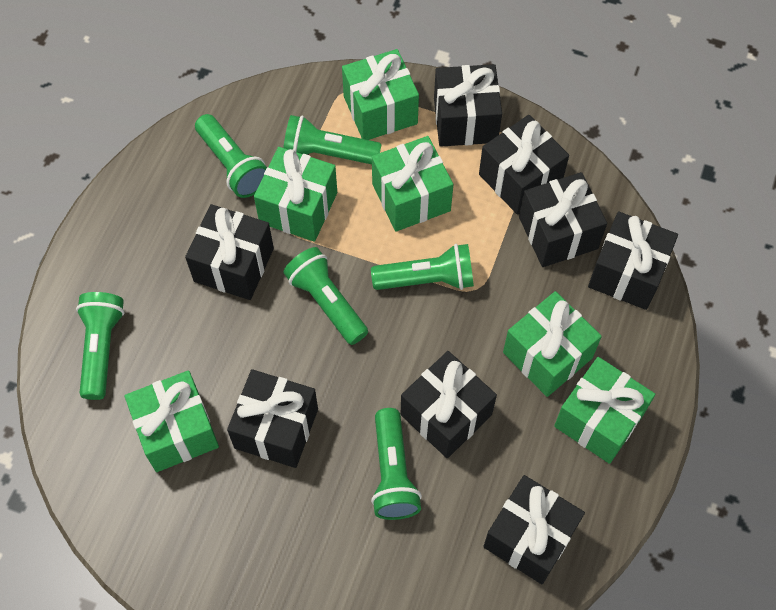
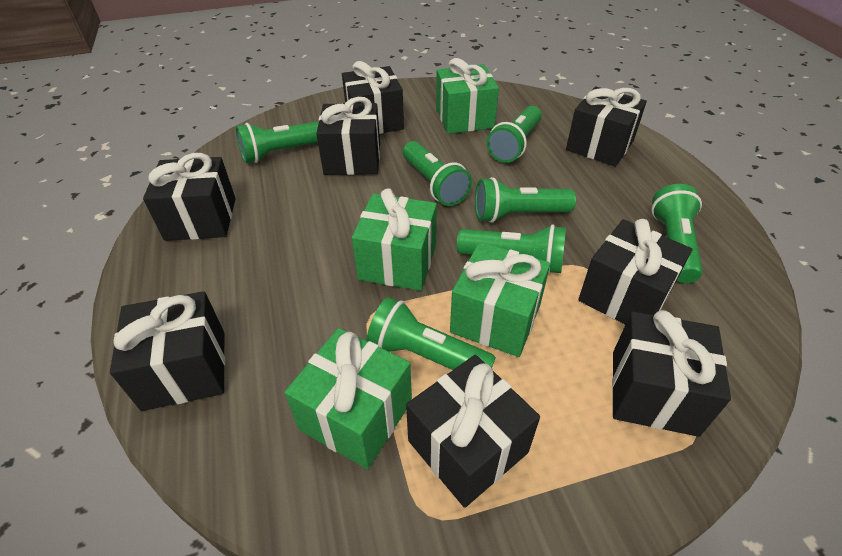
green flashlight: 6 -> 7
green gift: 6 -> 4

